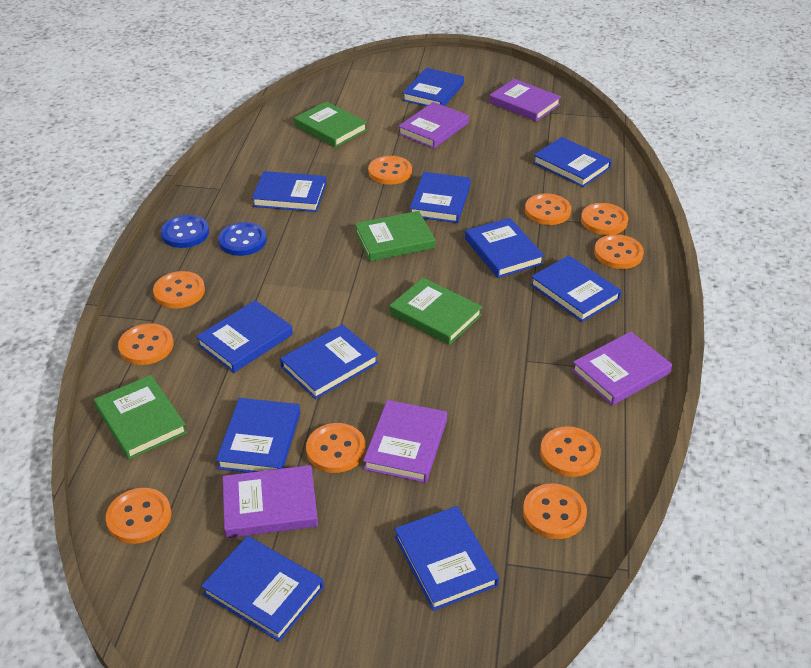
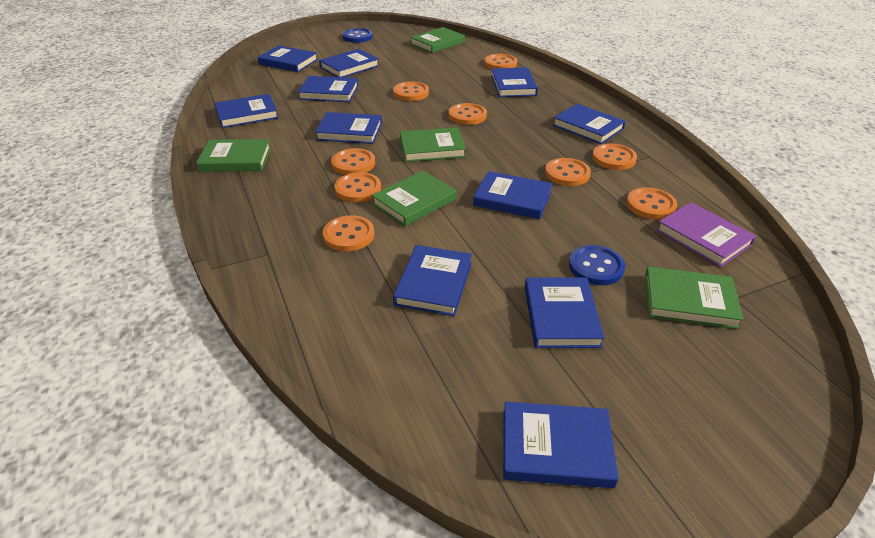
green book: 4 -> 5
orange button: 10 -> 9
purple book: 5 -> 1

